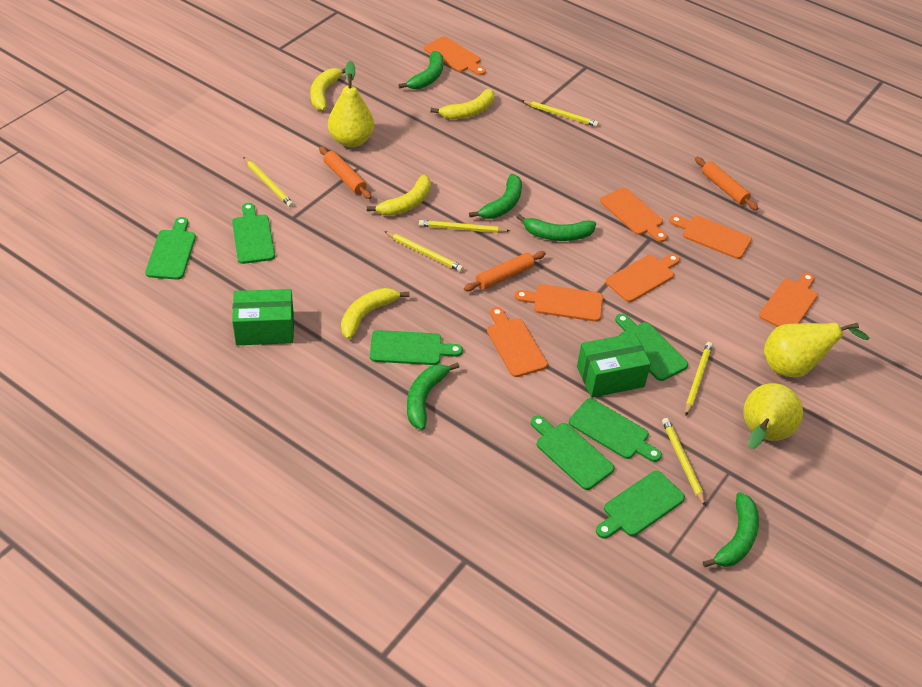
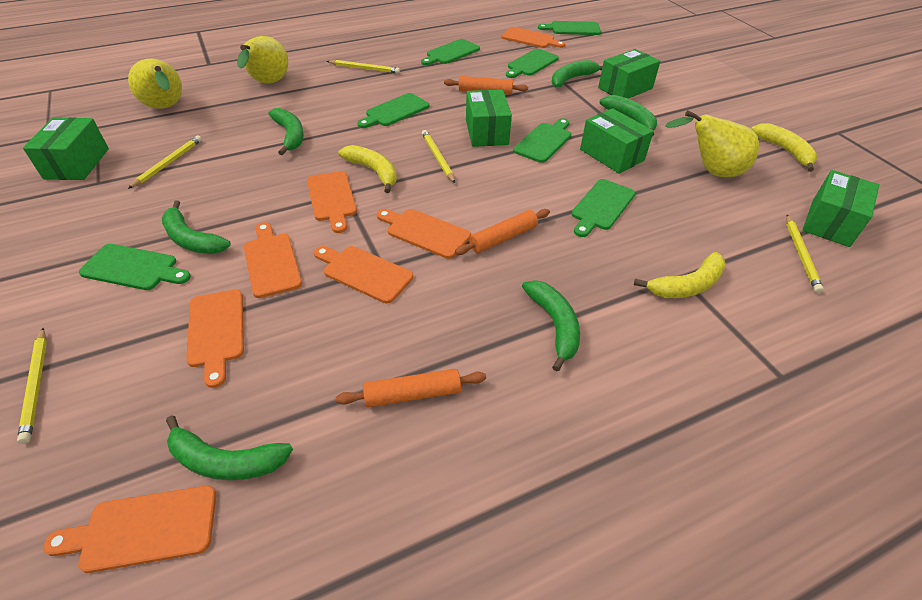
green banana: 5 -> 6
green box: 2 -> 5
yellow banana: 4 -> 3
yellow pencil: 6 -> 5

